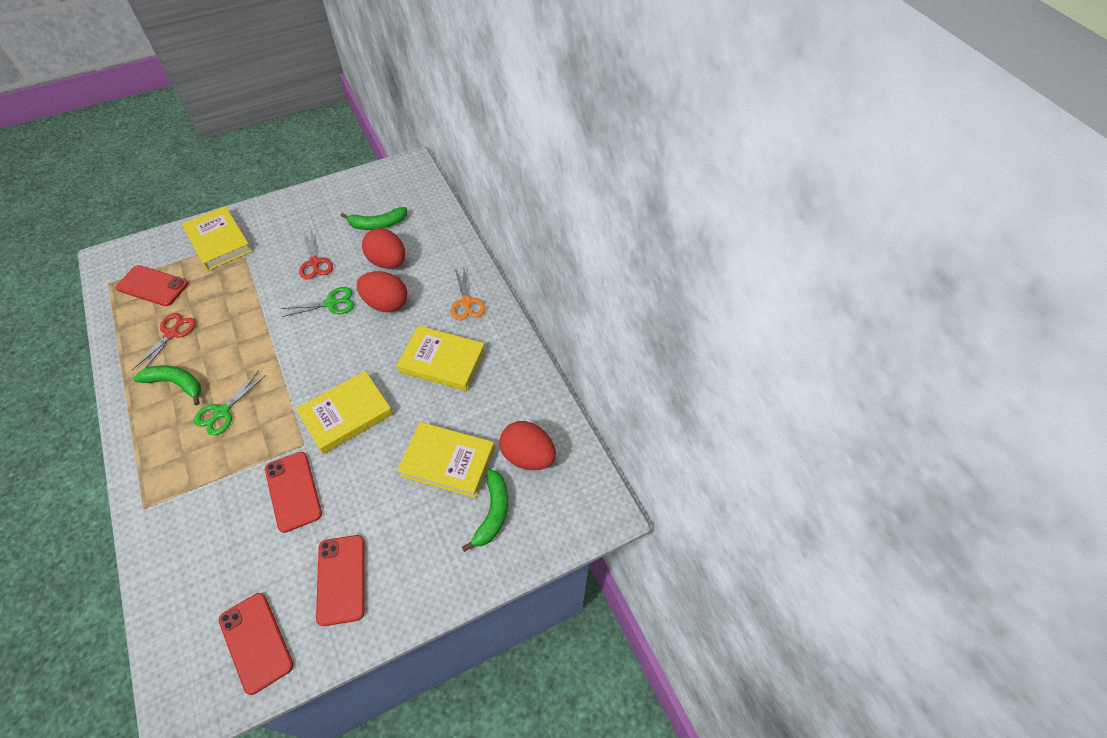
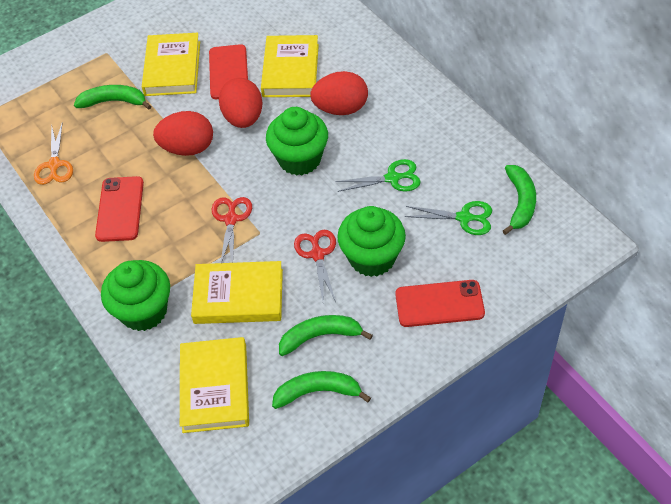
green banana: 3 -> 4
green cupcake: 0 -> 3
red phone: 4 -> 3

